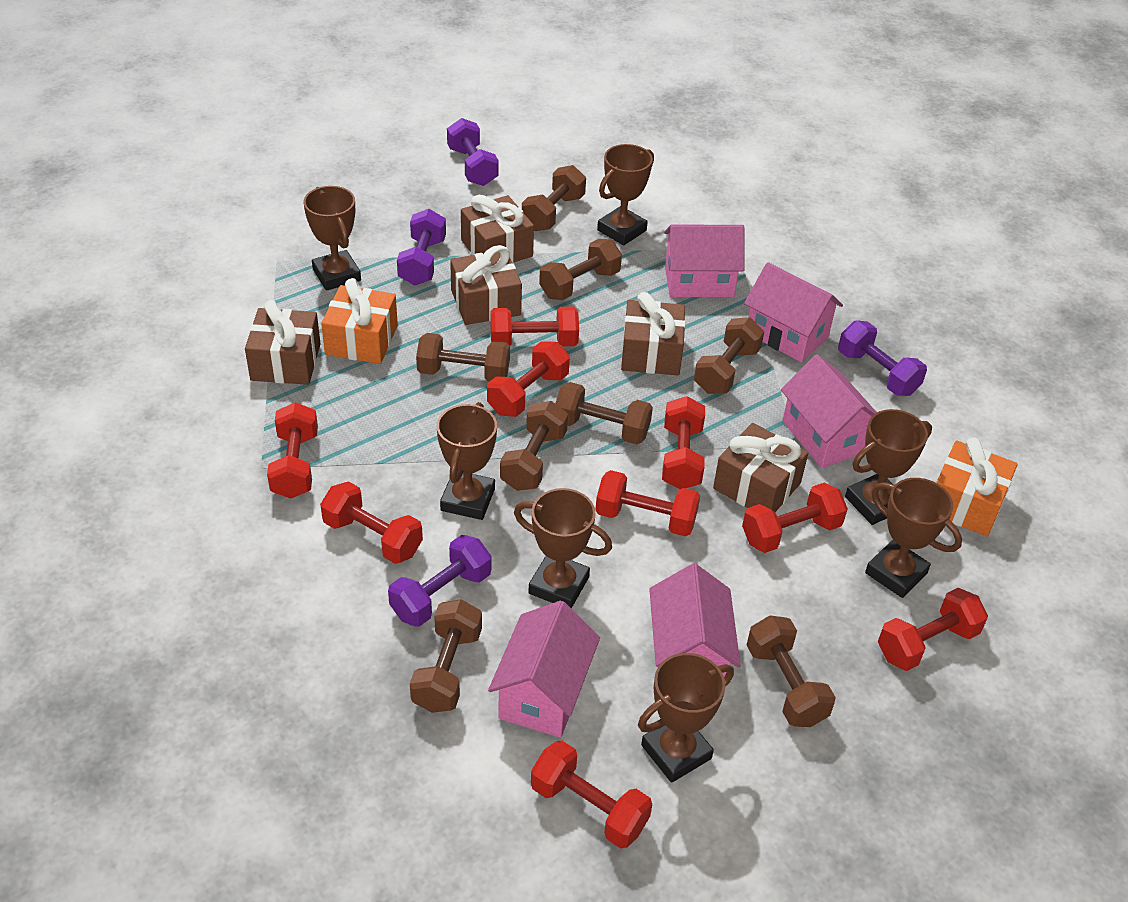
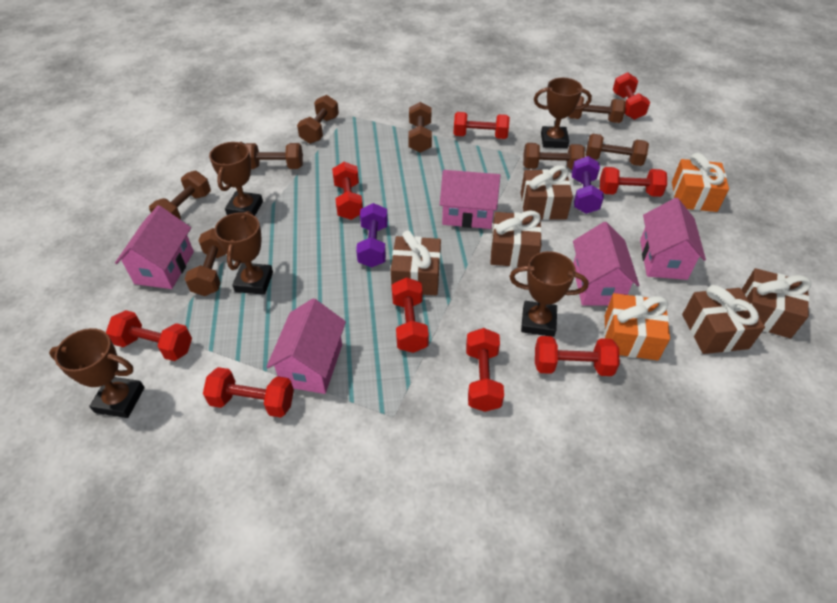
brown trophy: 7 -> 5
purple dumbbell: 4 -> 2

